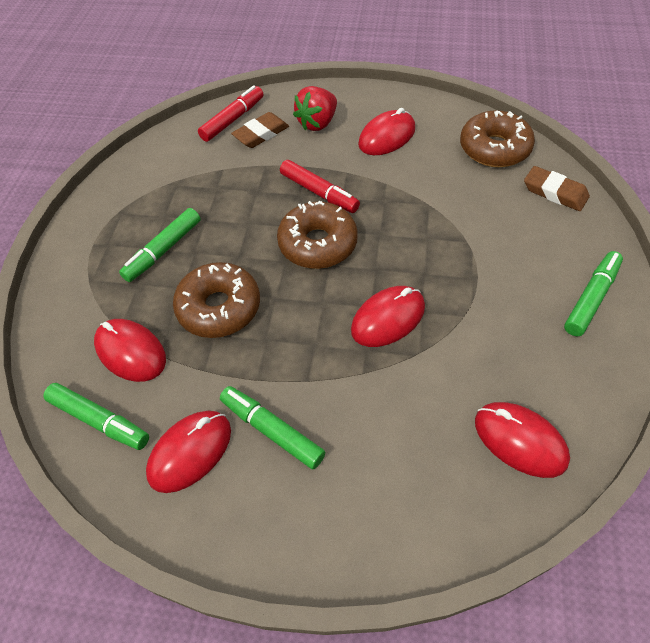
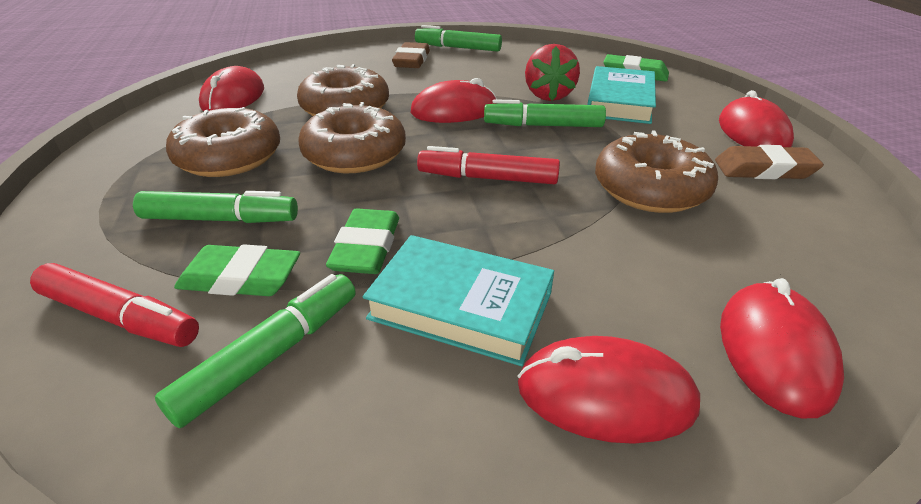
brown donut: 3 -> 4
green eraser: 0 -> 3
turquoise book: 0 -> 2

